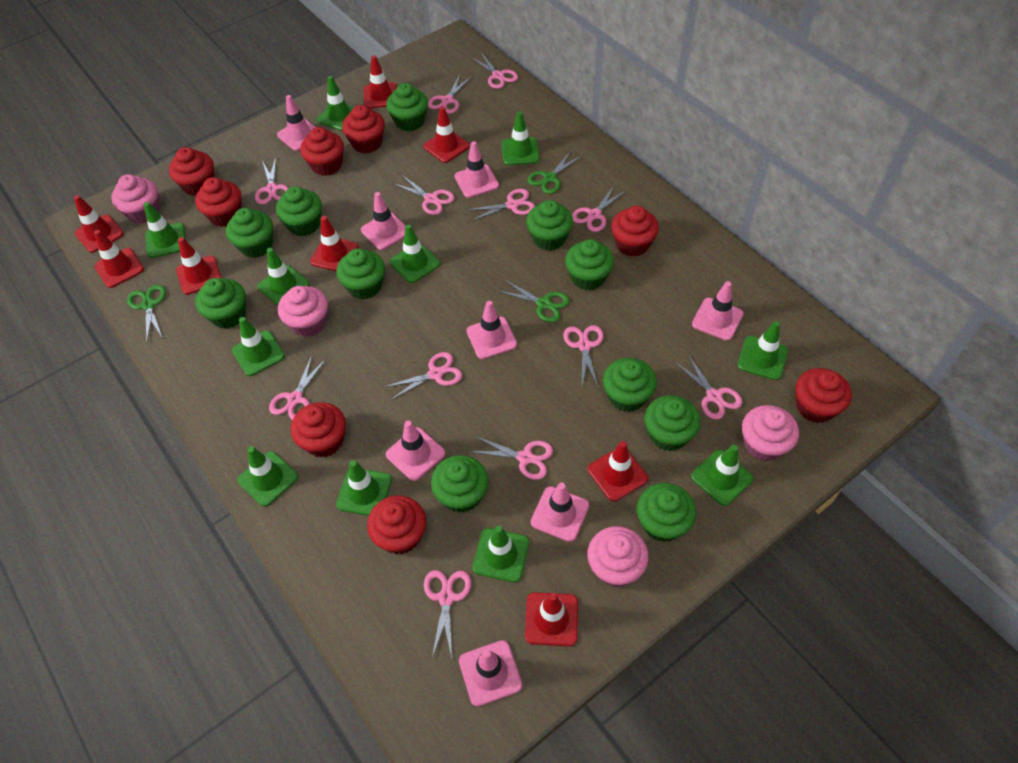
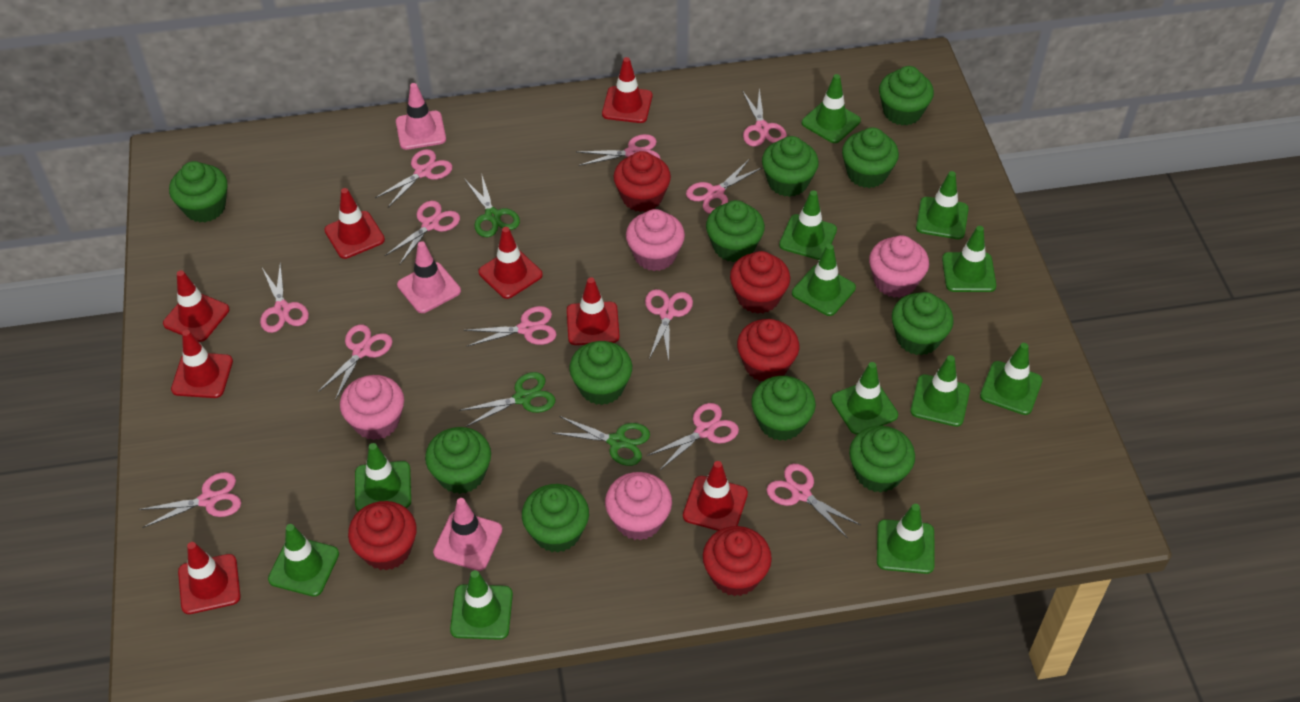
green traffic cone: 11 -> 12
pink traffic cone: 8 -> 3
red cupcake: 8 -> 5

